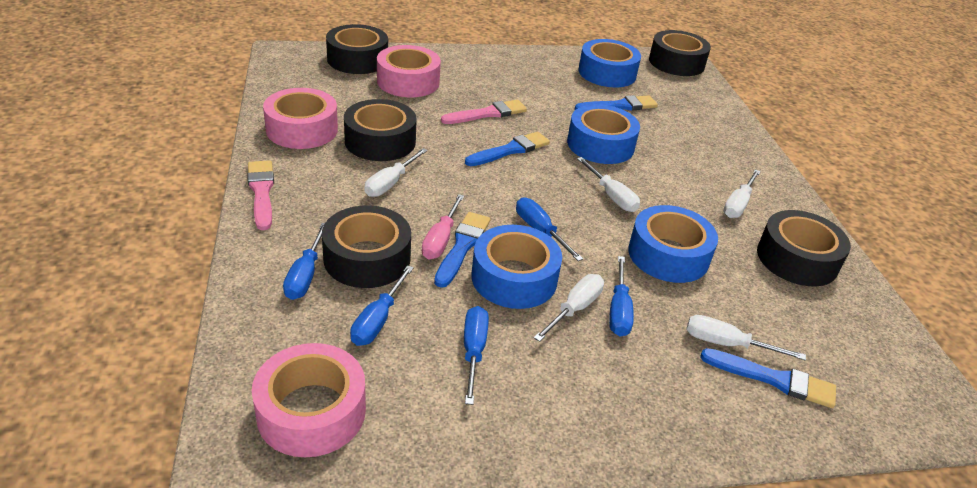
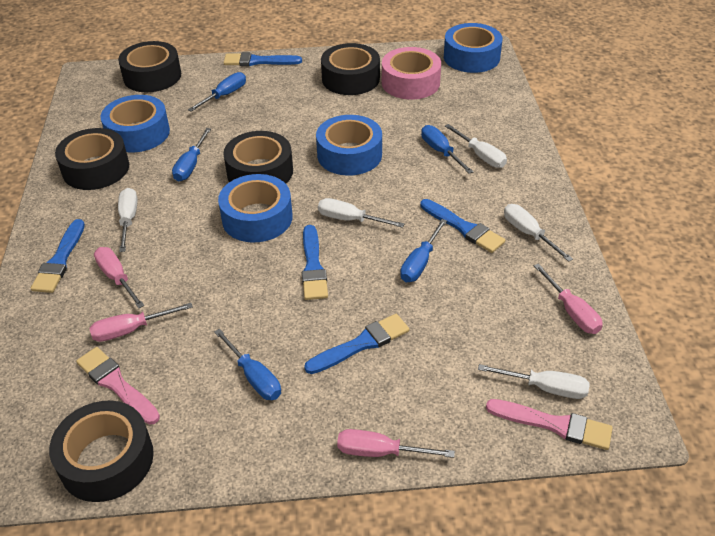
blue brush: 4 -> 5
pink screwdriver: 1 -> 4
pink tape: 3 -> 1

